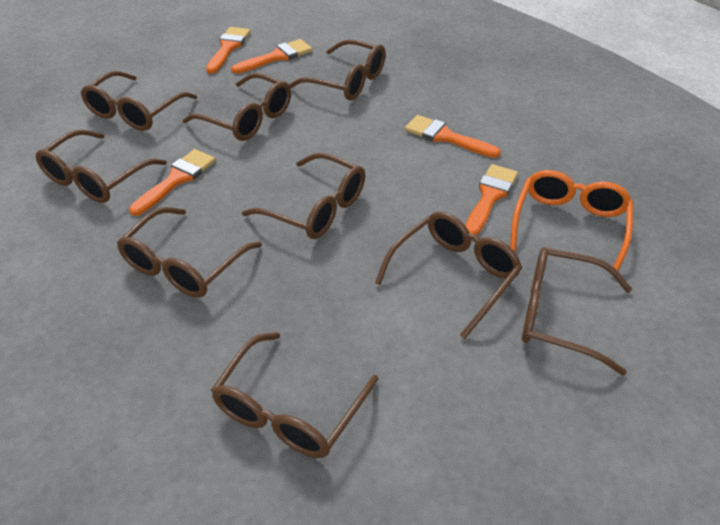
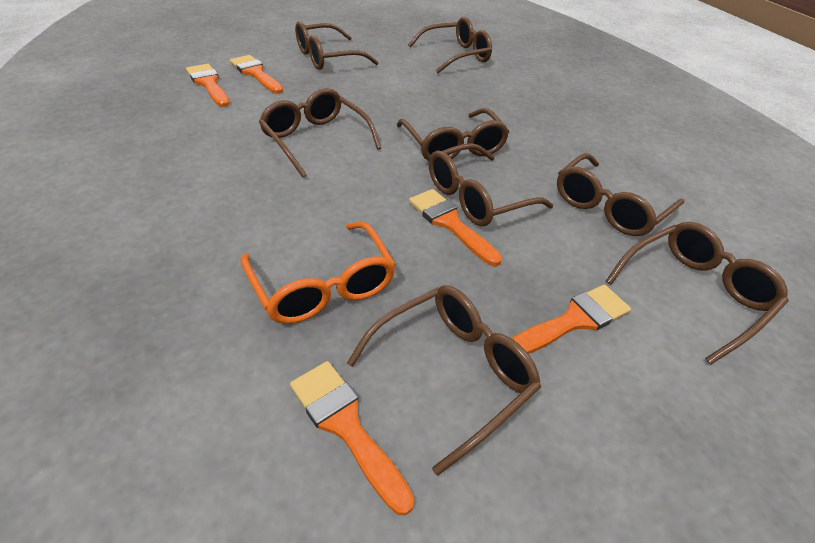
brown glasses: 9 -> 8

